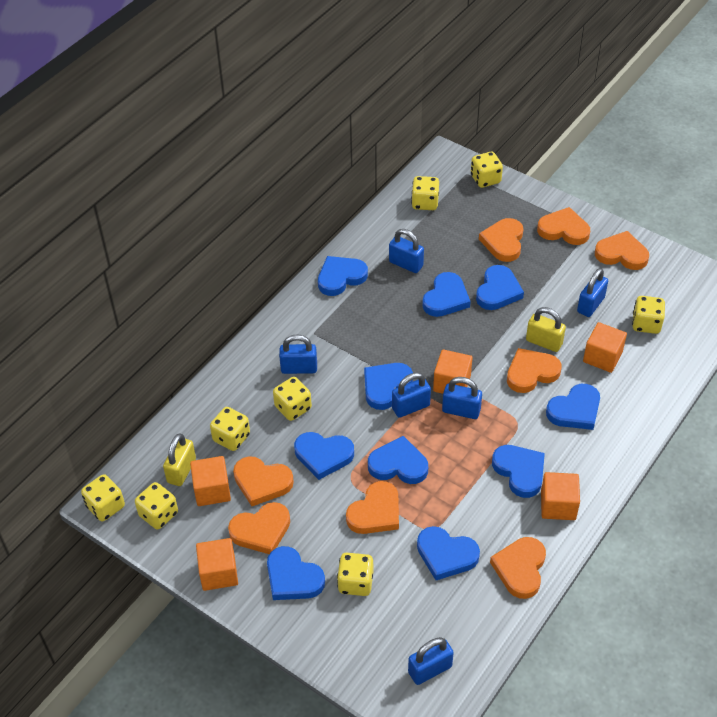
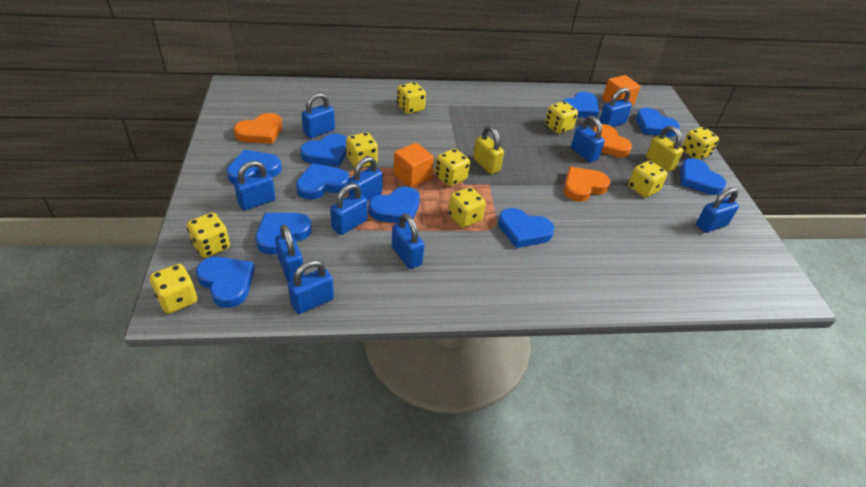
blue padlock: 6 -> 10
orange cube: 5 -> 2
orange heart: 8 -> 3
yellow dice: 8 -> 9

